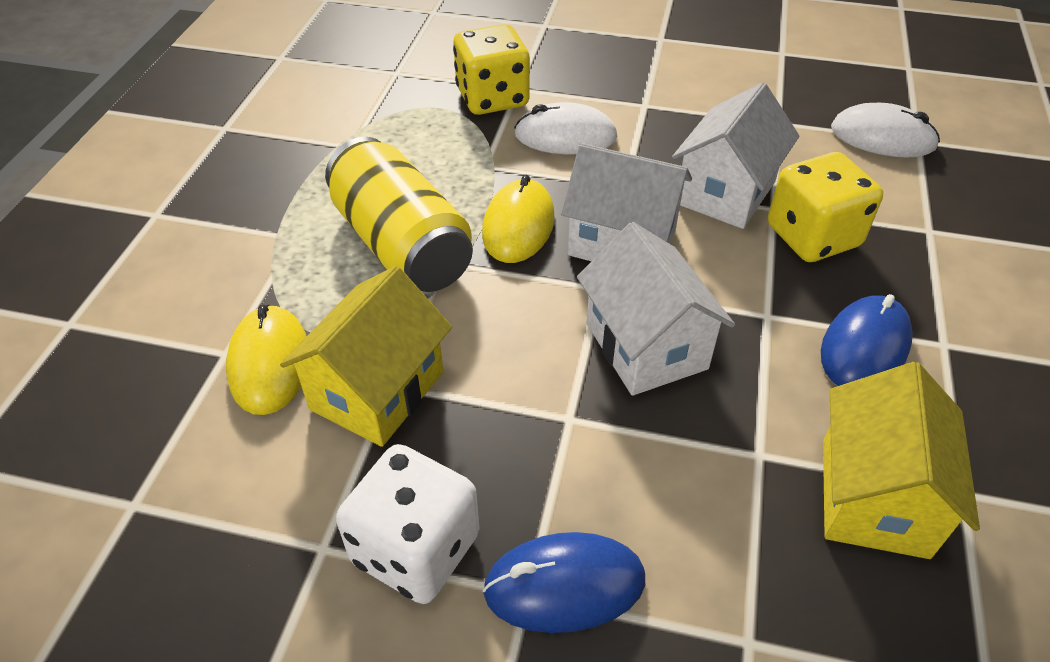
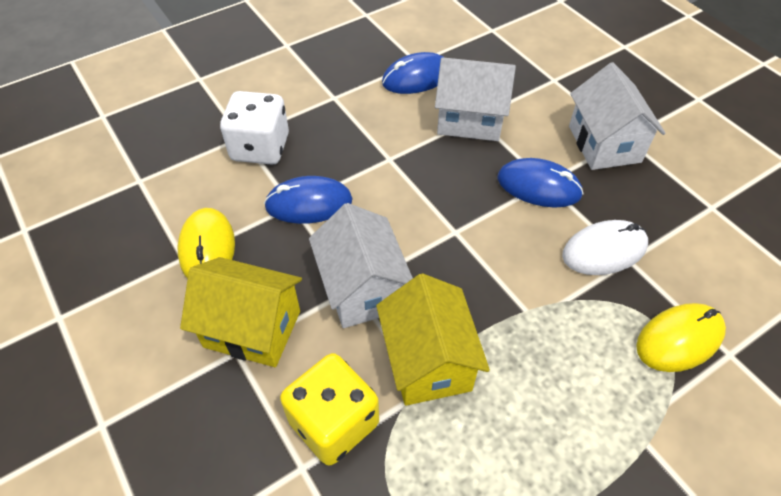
blue mouse: 2 -> 3
white mouse: 2 -> 1
yellow can: 1 -> 0
yellow dice: 2 -> 1

